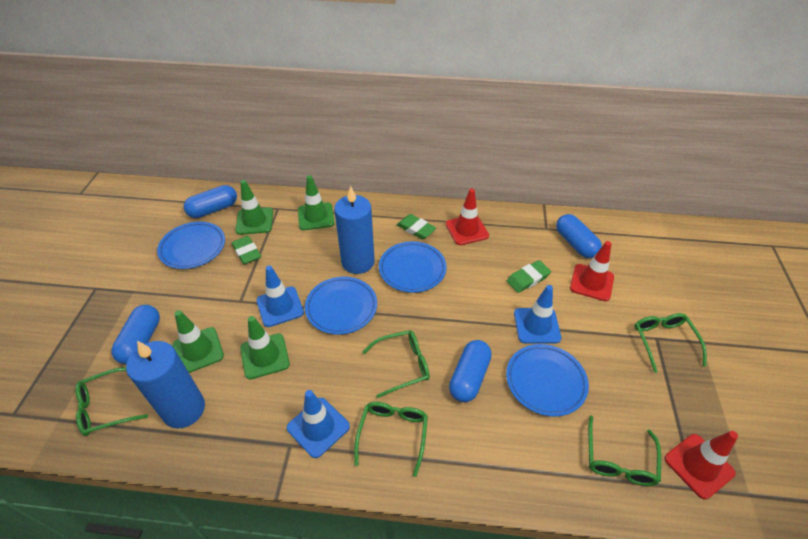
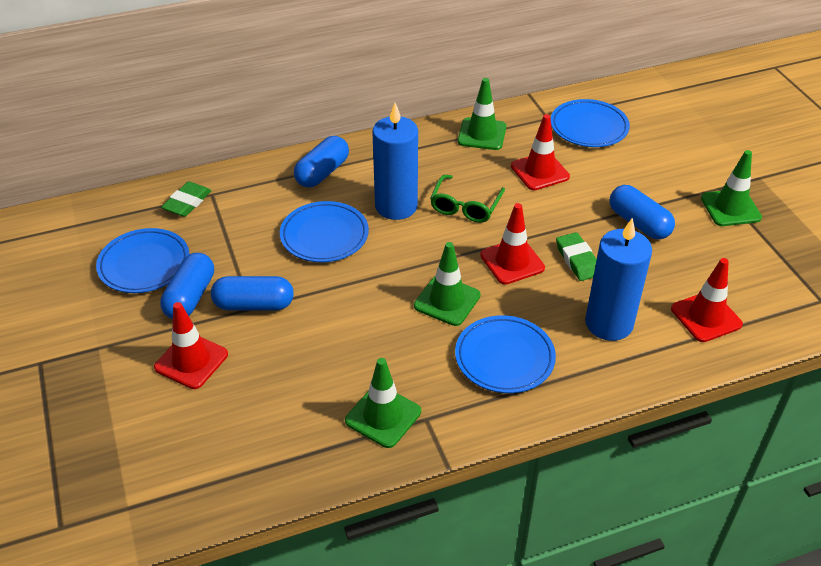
blue traffic cone: 3 -> 0
green eraser: 3 -> 2
green glasses: 5 -> 1
red traffic cone: 3 -> 4

